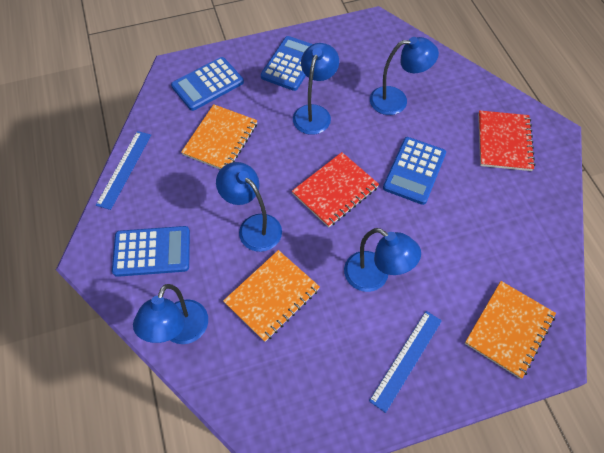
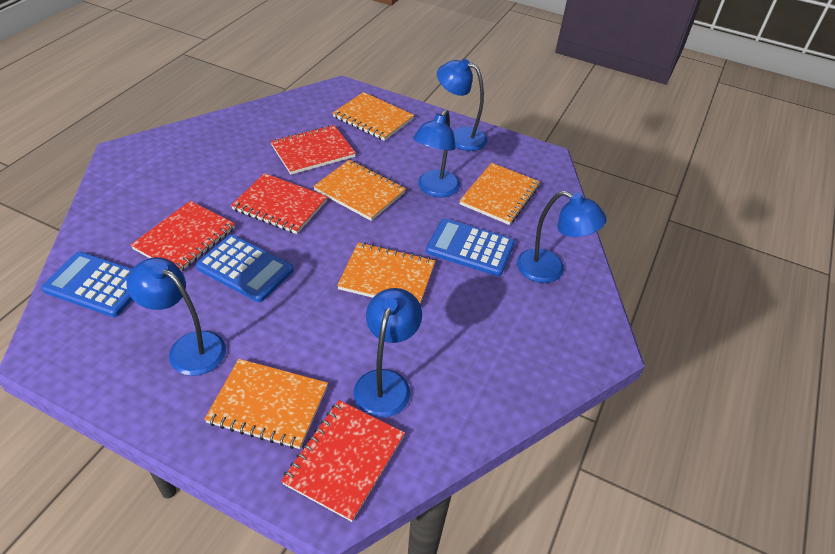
blue calculator: 4 -> 3
blue ruler: 2 -> 0
orange notebook: 3 -> 5
red notebook: 2 -> 4

